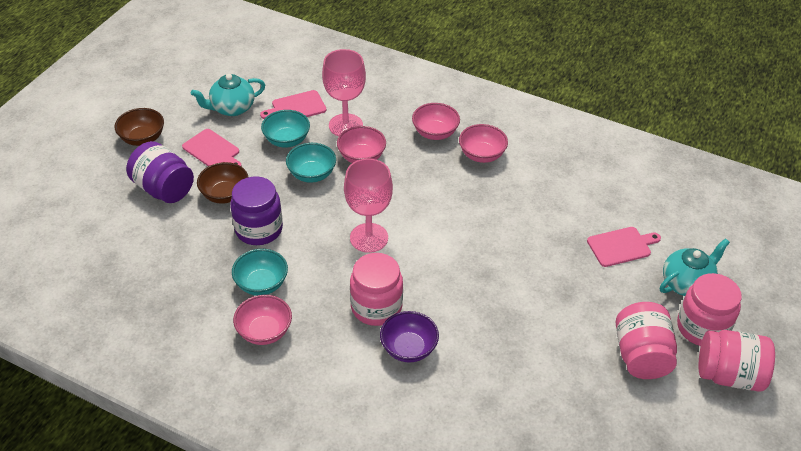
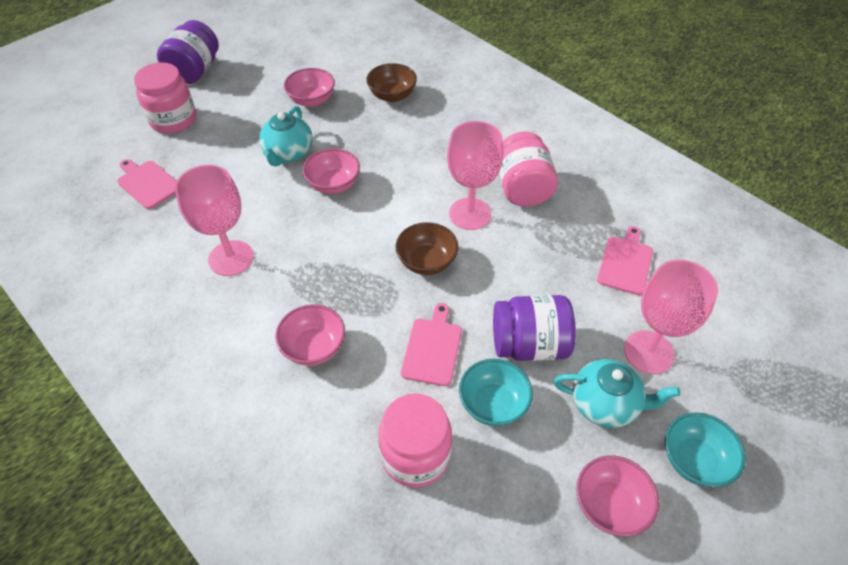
pink goblet: 2 -> 3
pink jar: 4 -> 3
purple bowl: 1 -> 0
turquoise bowl: 3 -> 2

